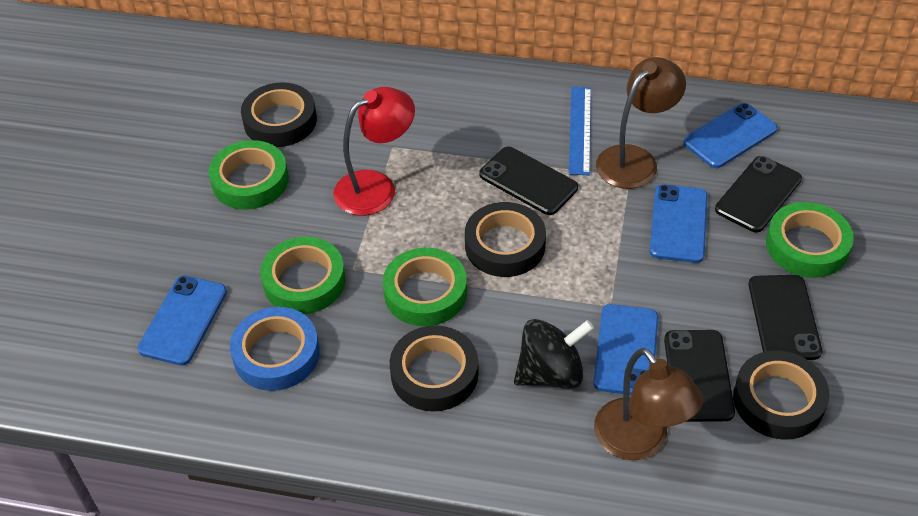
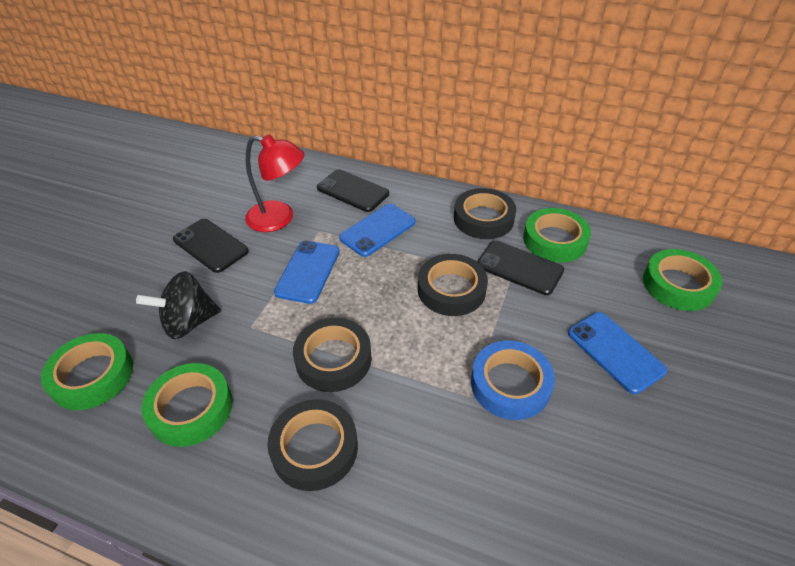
black phone: 4 -> 3
blue phone: 4 -> 3
blue ruler: 1 -> 0
brown lamp: 2 -> 0

